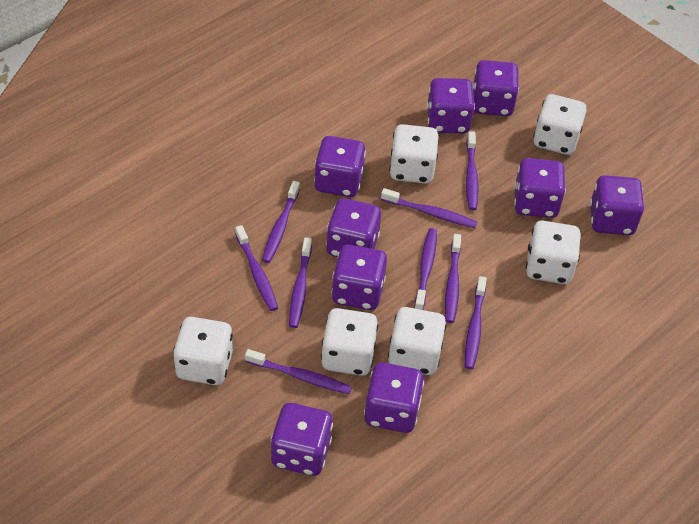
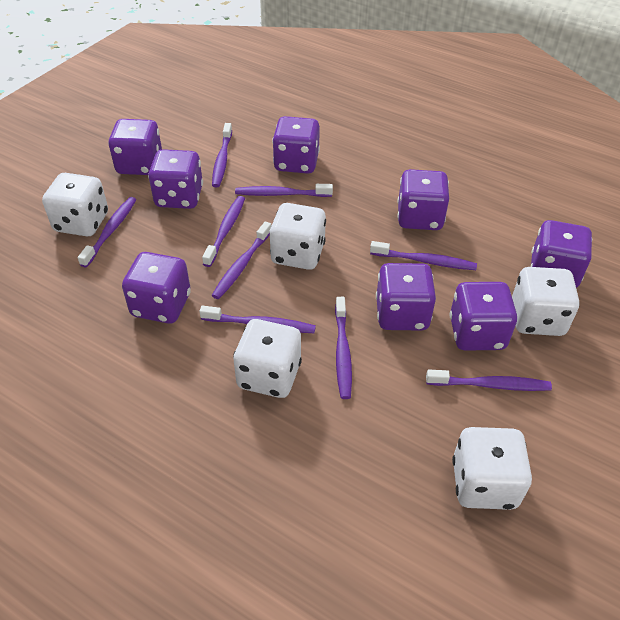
purple dice: 9 -> 8
white dice: 6 -> 5

